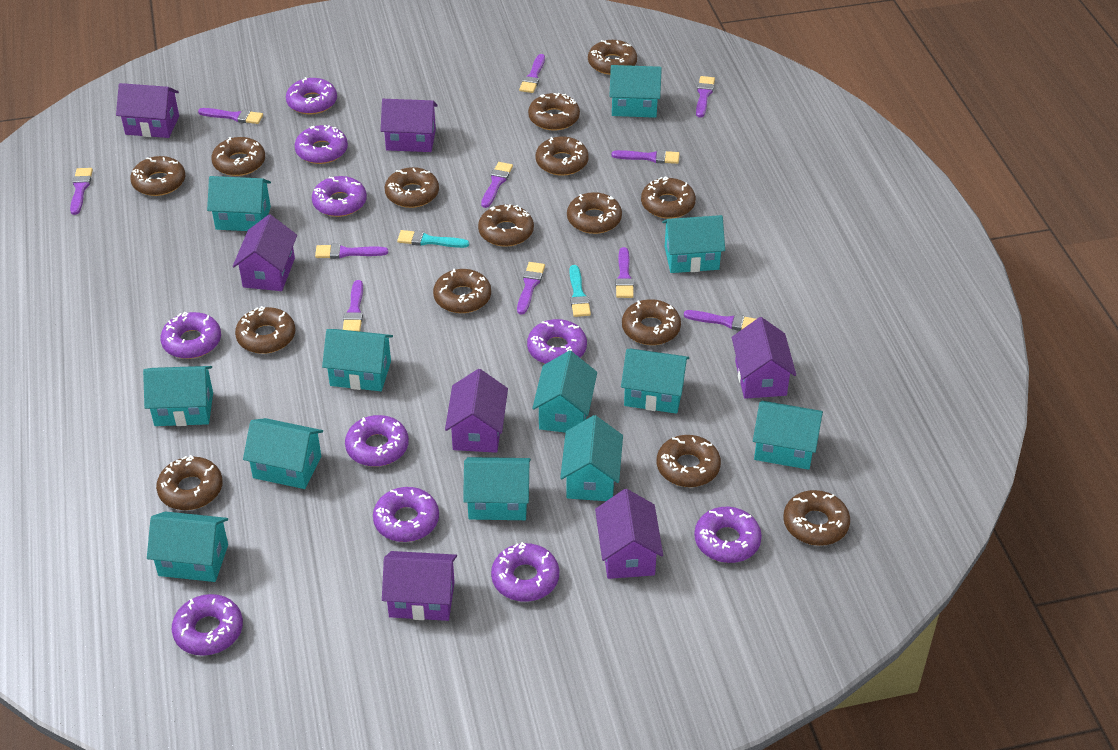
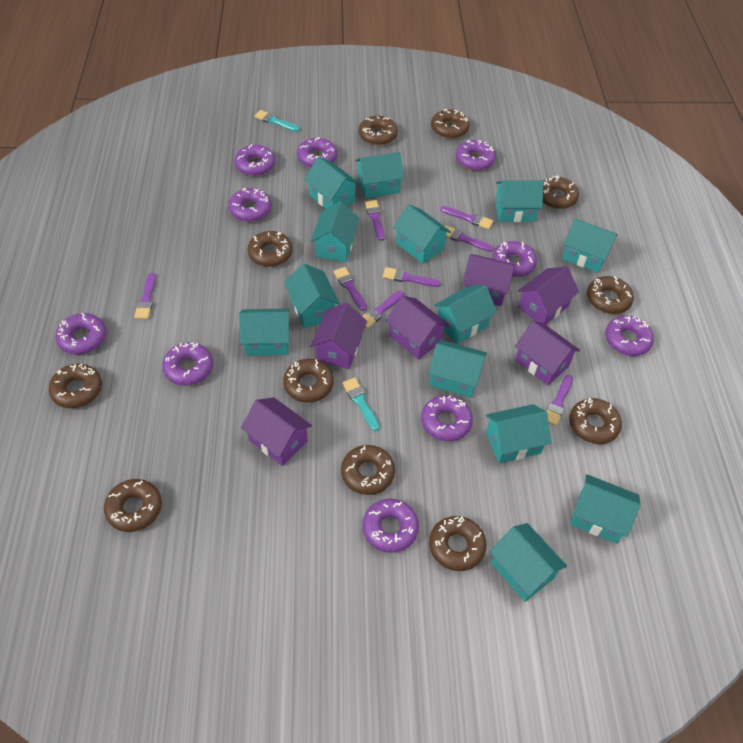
brown donut: 15 -> 11
purple brush: 11 -> 8
purple house: 7 -> 6
turquoise house: 12 -> 13

